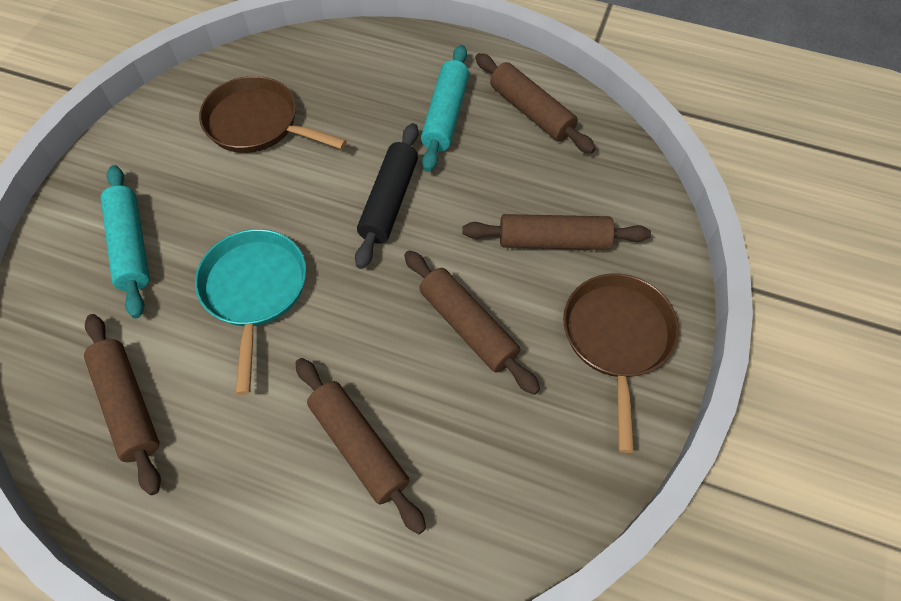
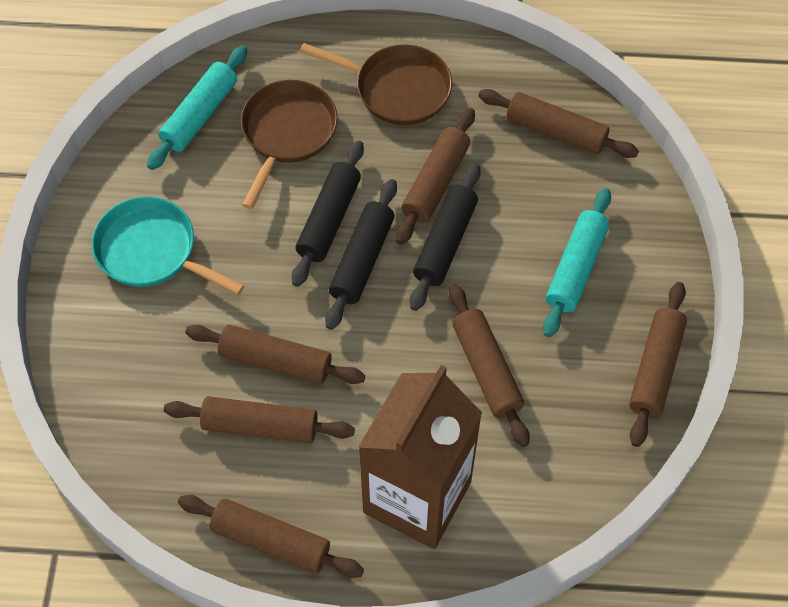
black rolling pin: 1 -> 3
brown carton: 0 -> 1
brown rolling pin: 5 -> 7

